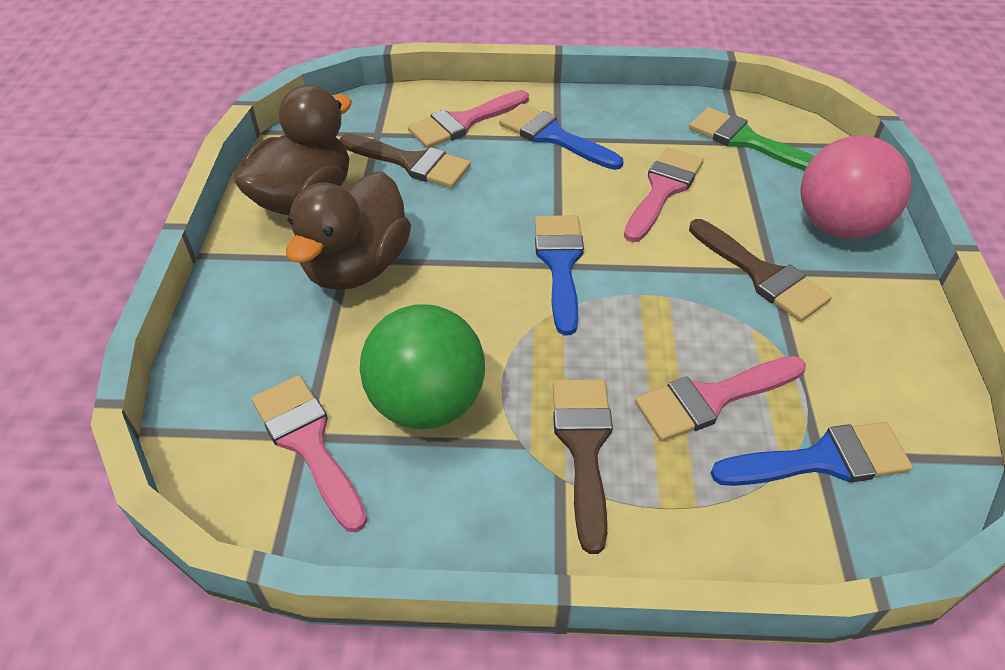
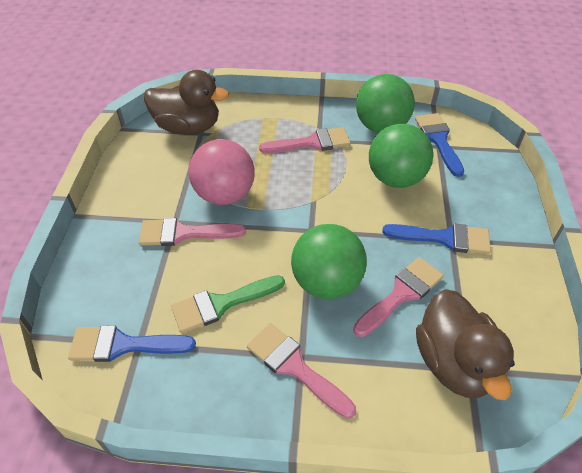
brown brush: 3 -> 0
green ball: 1 -> 3

